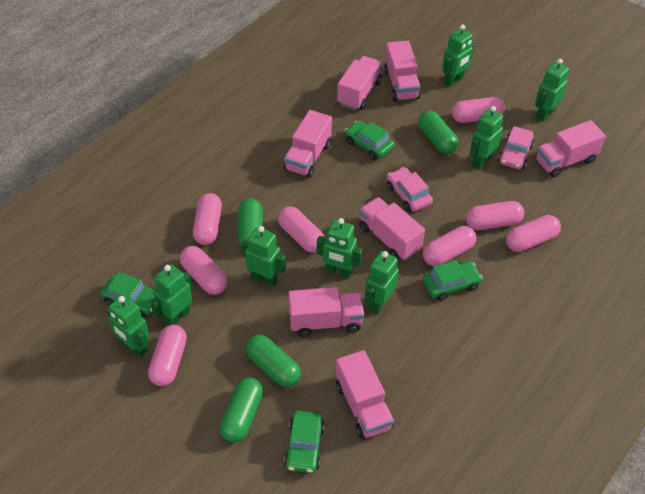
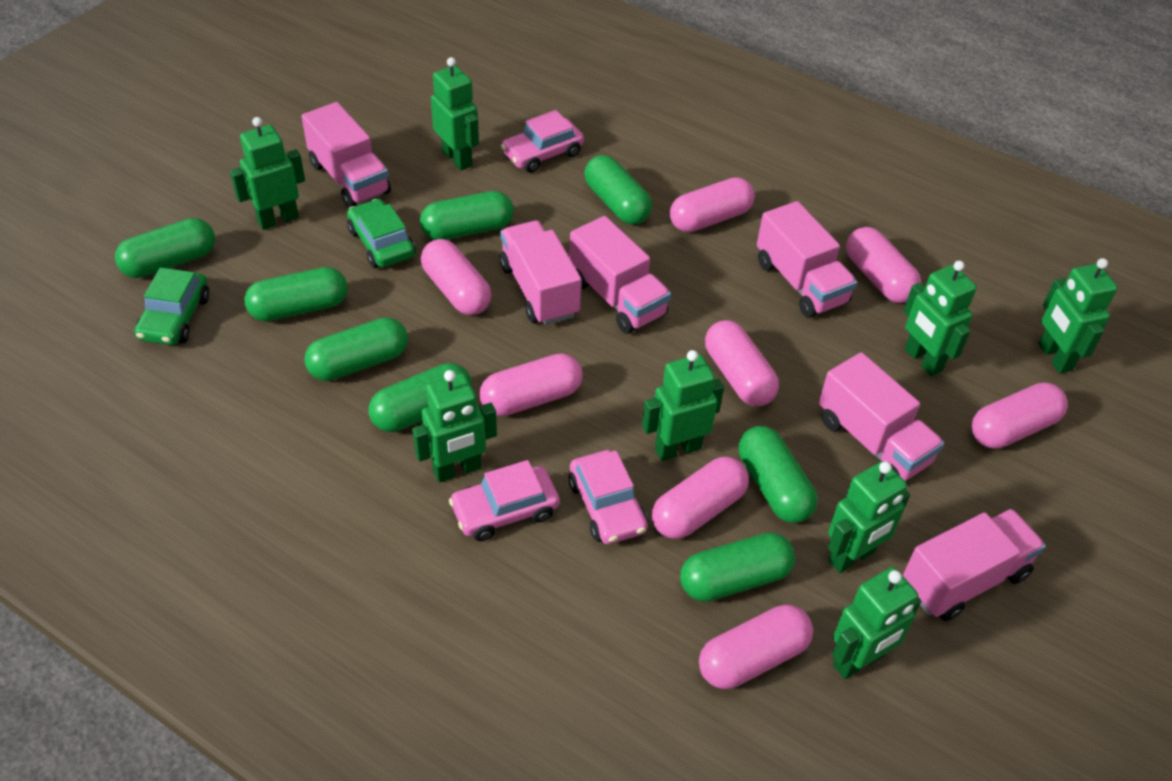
green capsule: 4 -> 8
green car: 4 -> 2
pink car: 2 -> 3
pink truck: 7 -> 6

